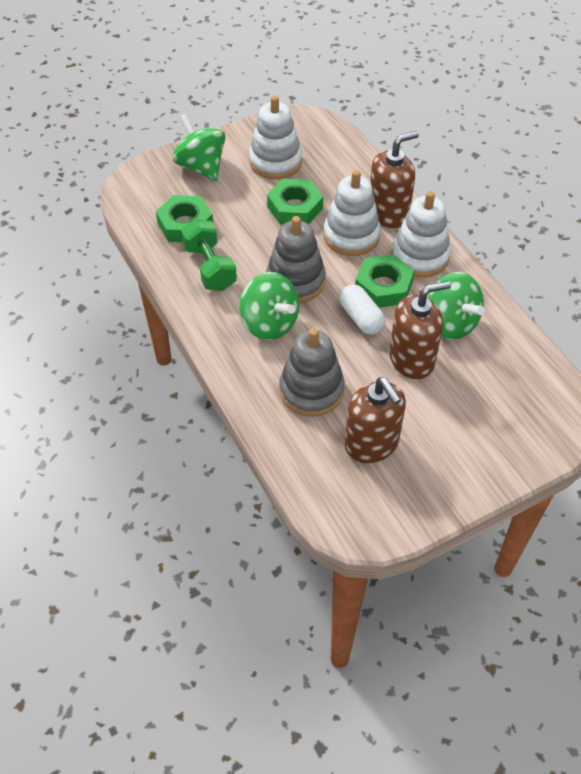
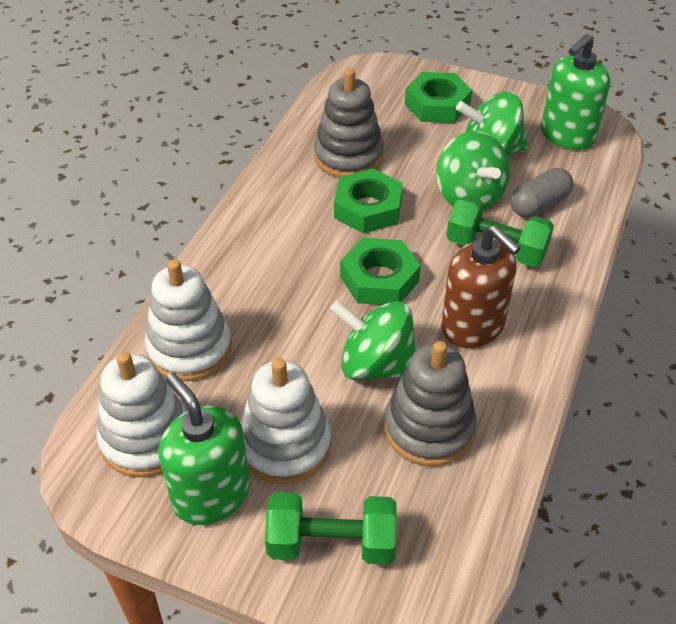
brown soap dispenser: 3 -> 1
green dumbbell: 1 -> 2
green soap dispenser: 0 -> 2
grey capsule: 0 -> 1
white capsule: 1 -> 0

